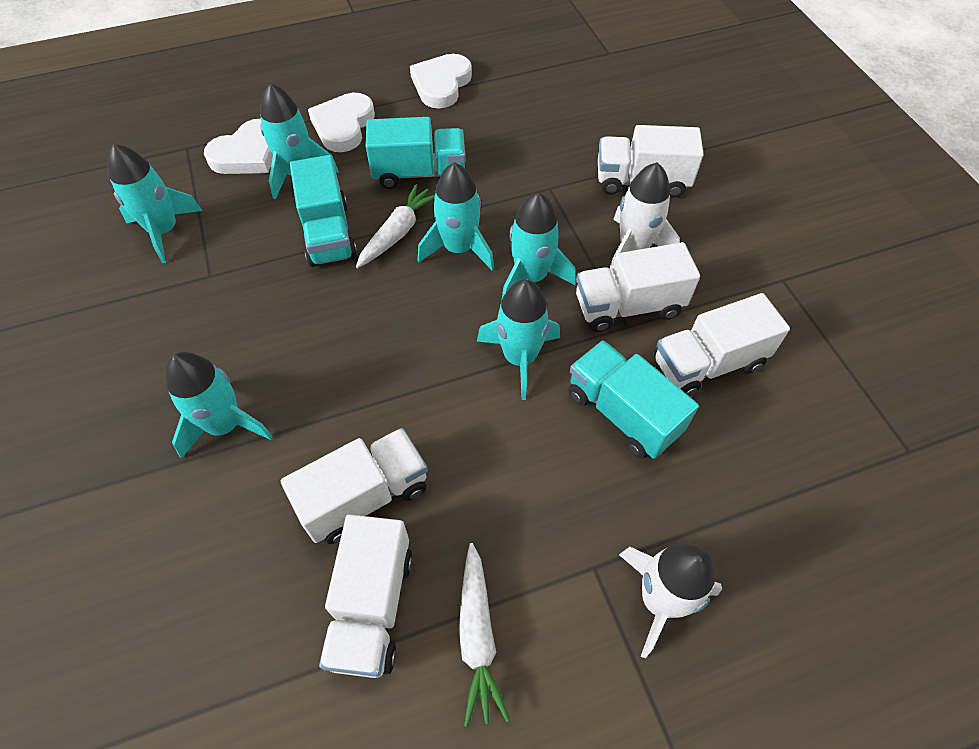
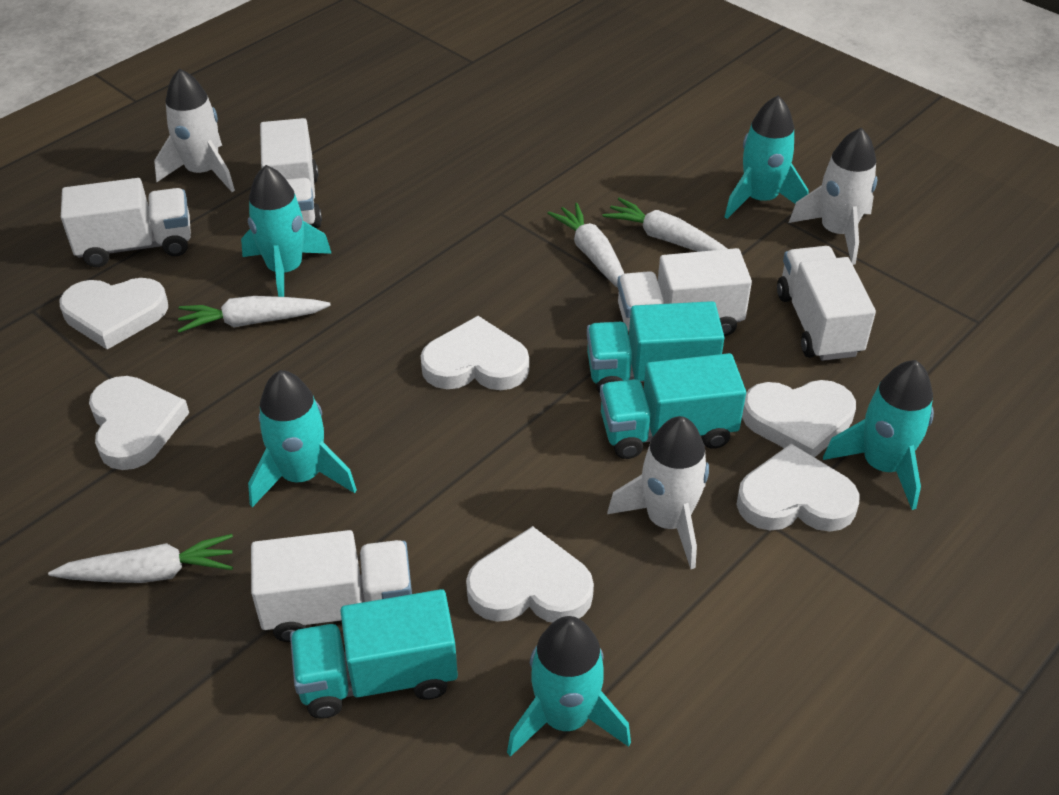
turquoise rocket: 6 -> 5
white carrot: 2 -> 4
white heart: 3 -> 6
white rocket: 2 -> 3

